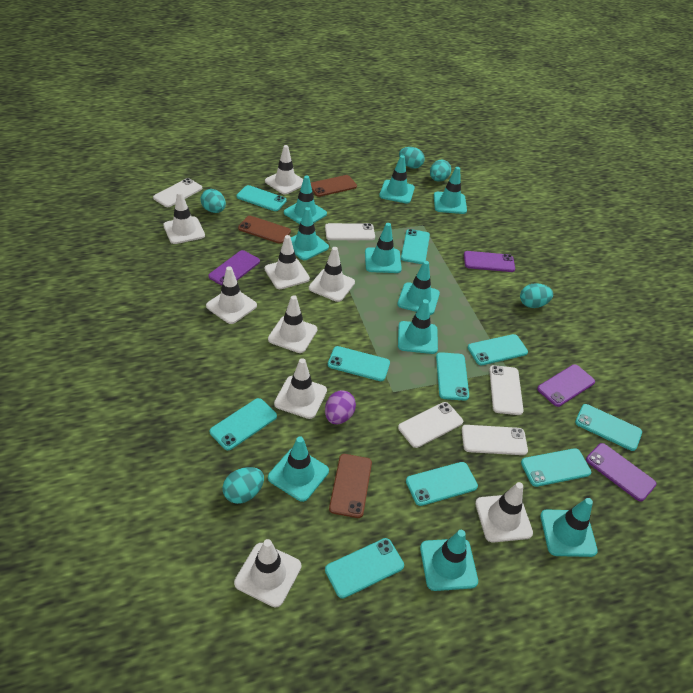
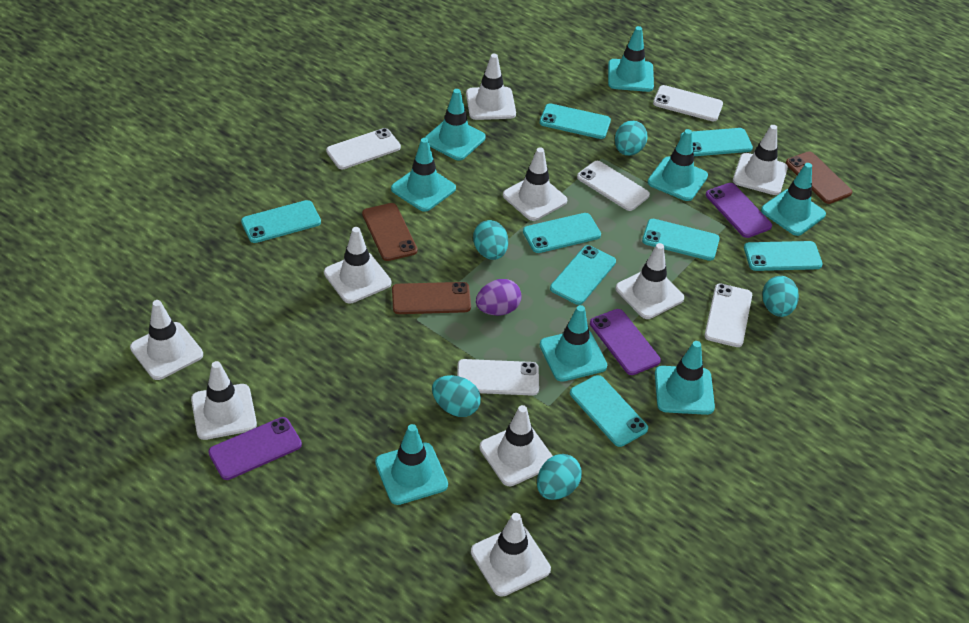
purple phone: 4 -> 3
turquoise phone: 10 -> 8
turquoise traffic cone: 10 -> 8

